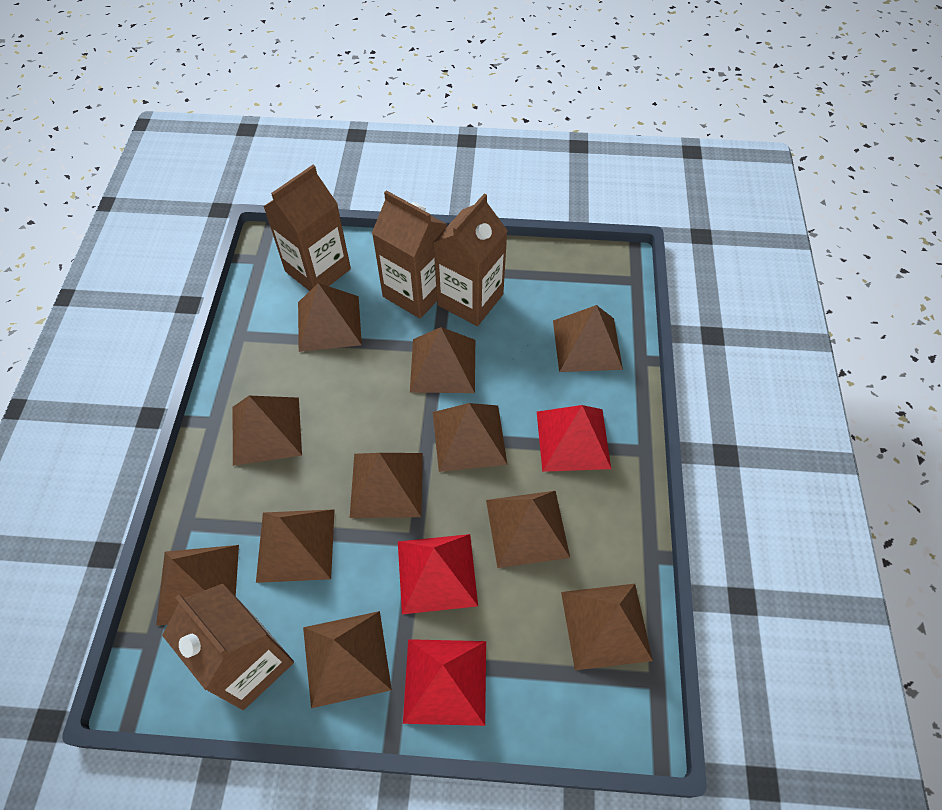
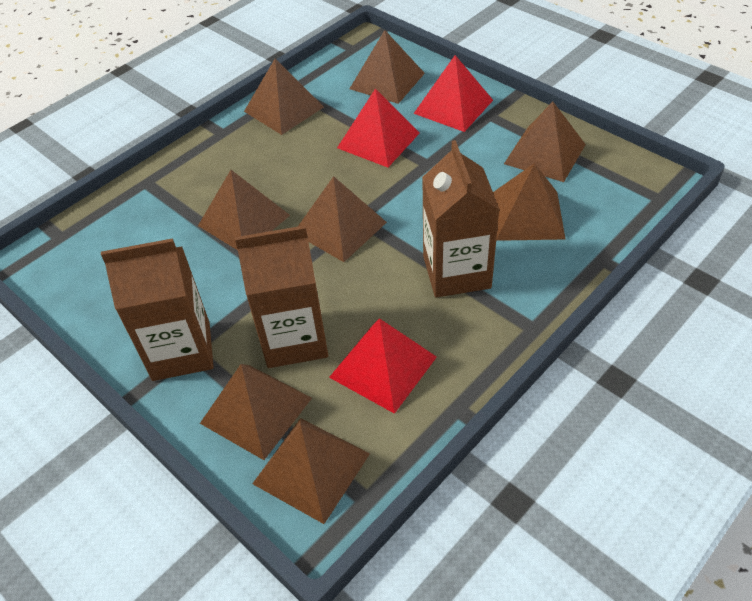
brown carton: 4 -> 3
brown pyramid: 11 -> 8

